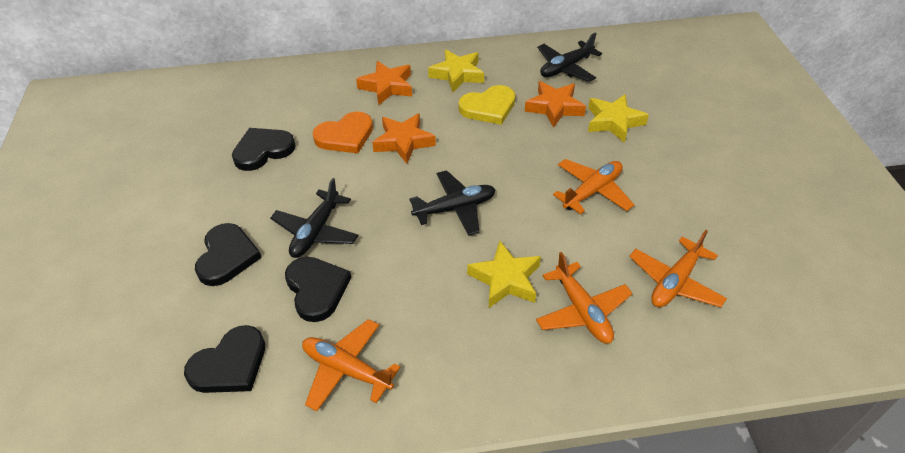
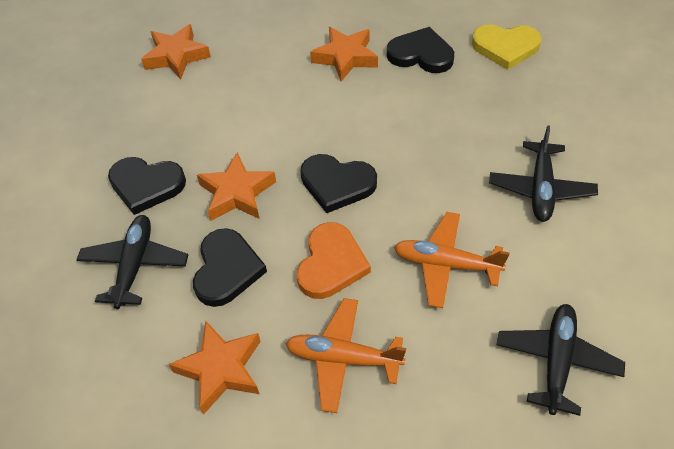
orange plane: 4 -> 2
orange star: 3 -> 4
yellow star: 3 -> 0

